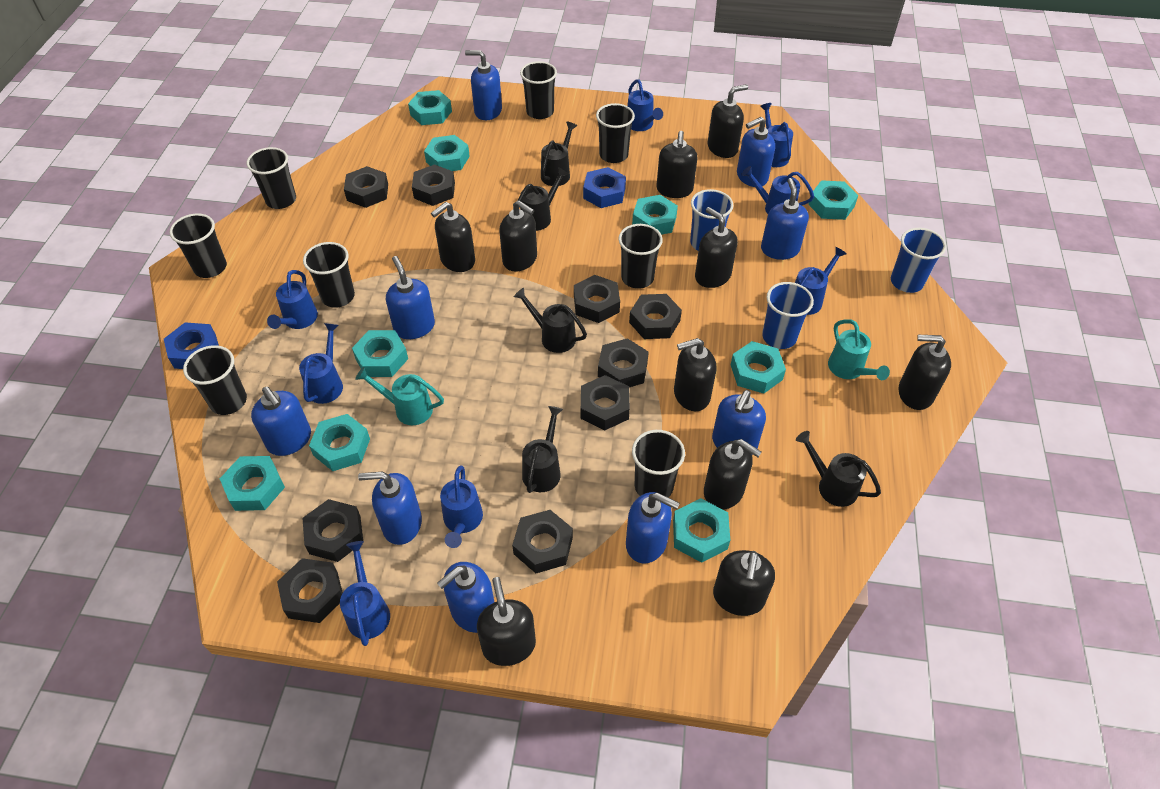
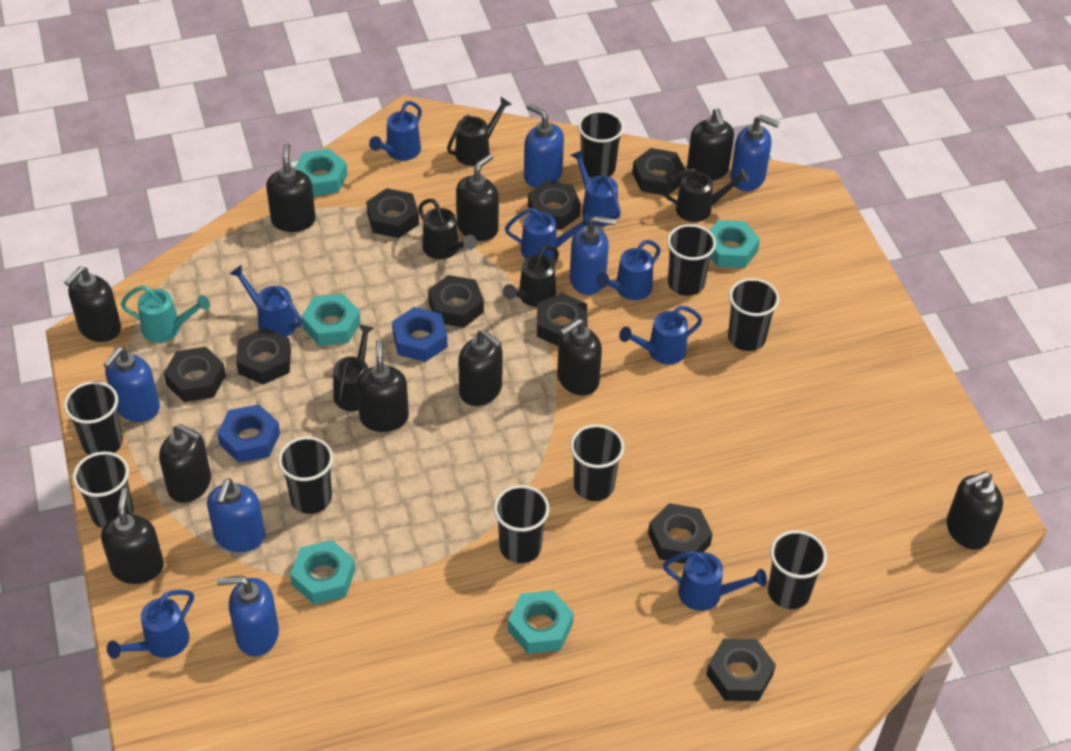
black cup: 8 -> 9
blue cup: 3 -> 0
blue soap dispenser: 9 -> 6
turquoise nut: 9 -> 5
turquoise watering can: 2 -> 1

